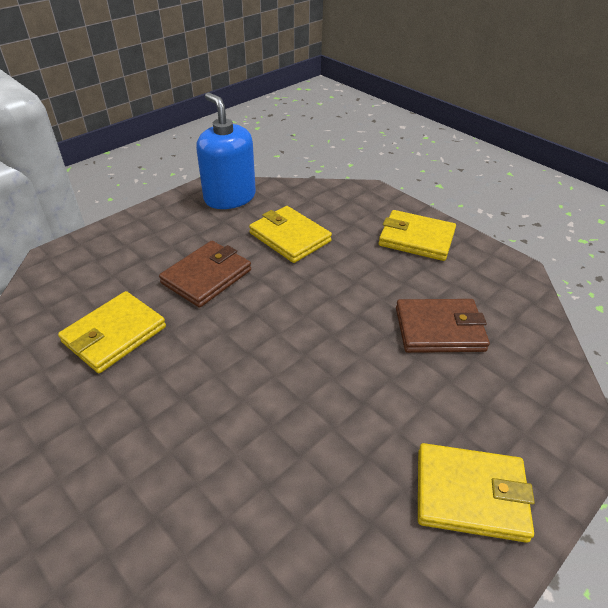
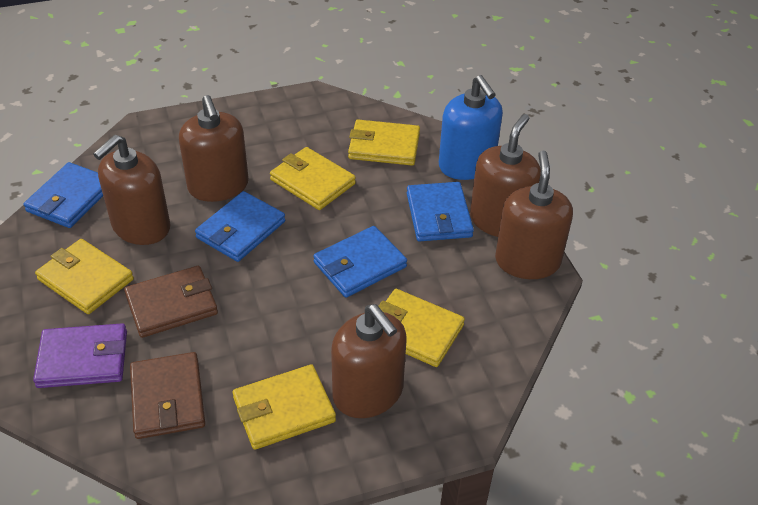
blue wallet: 0 -> 4
brown soap dispenser: 0 -> 5
purple wallet: 0 -> 1
yellow wallet: 4 -> 5

